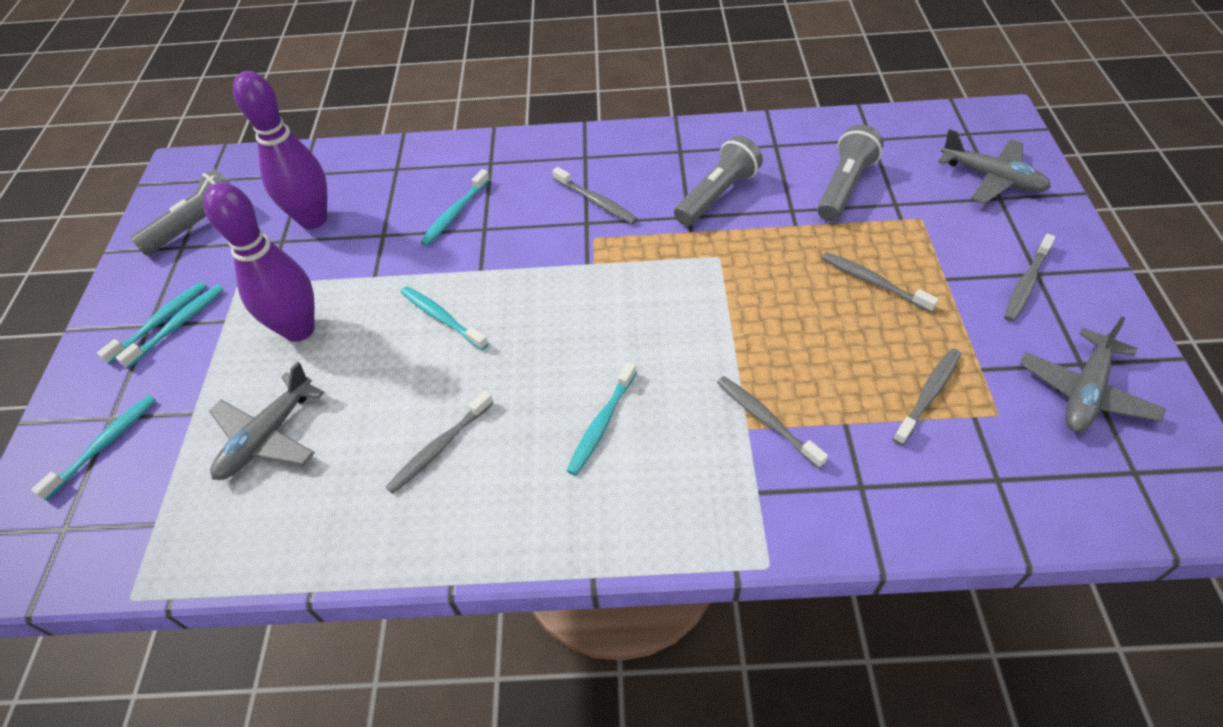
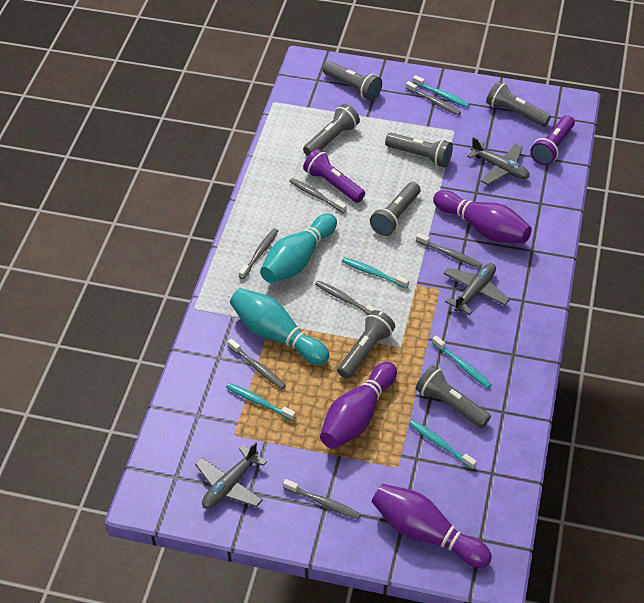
grey flashlight: 3 -> 7
grey toothbrush: 6 -> 7
purple bowling pin: 2 -> 3
purple flashlight: 0 -> 2
turquoise bowling pin: 0 -> 2
turquoise toothbrush: 6 -> 5

